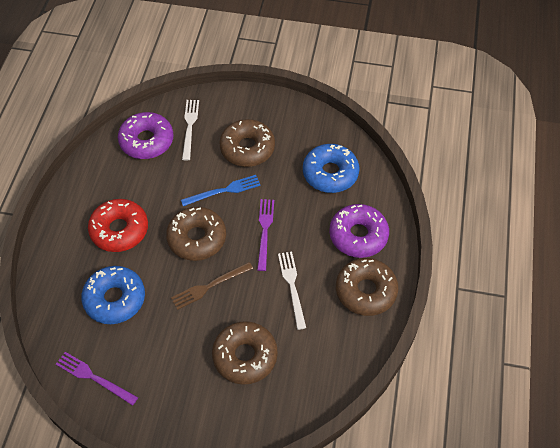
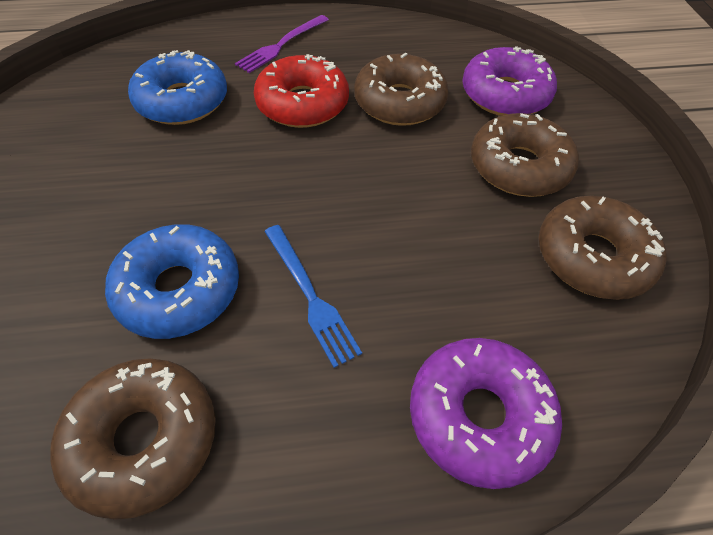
brown fork: 1 -> 0
purple fork: 2 -> 1
white fork: 2 -> 0

